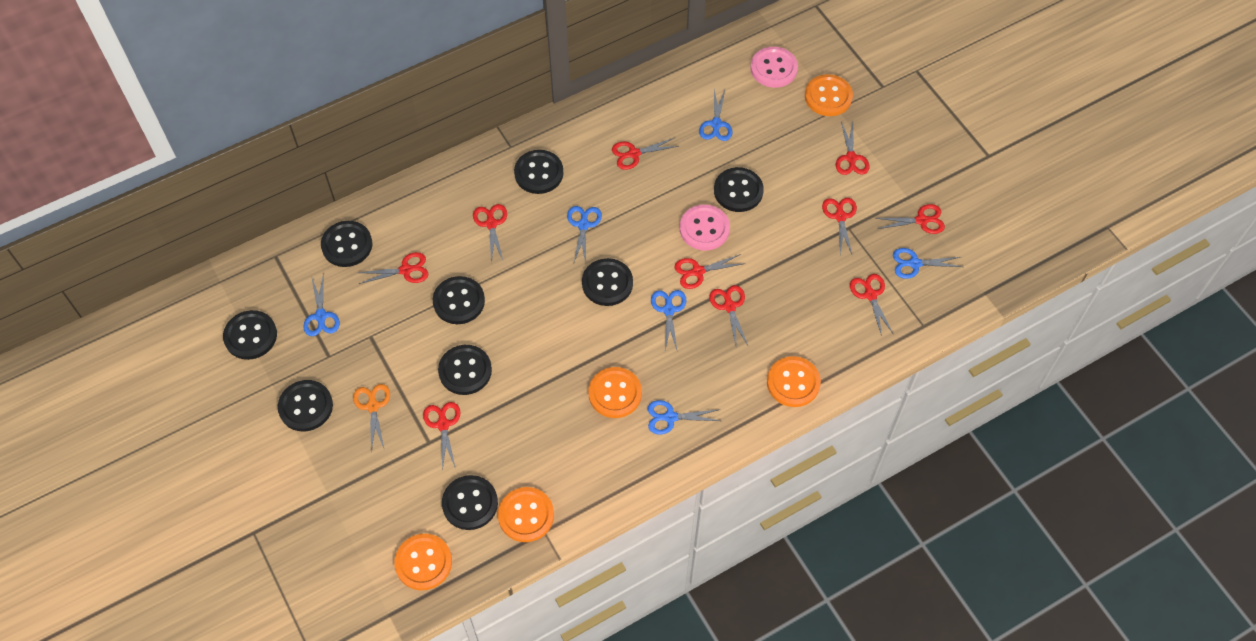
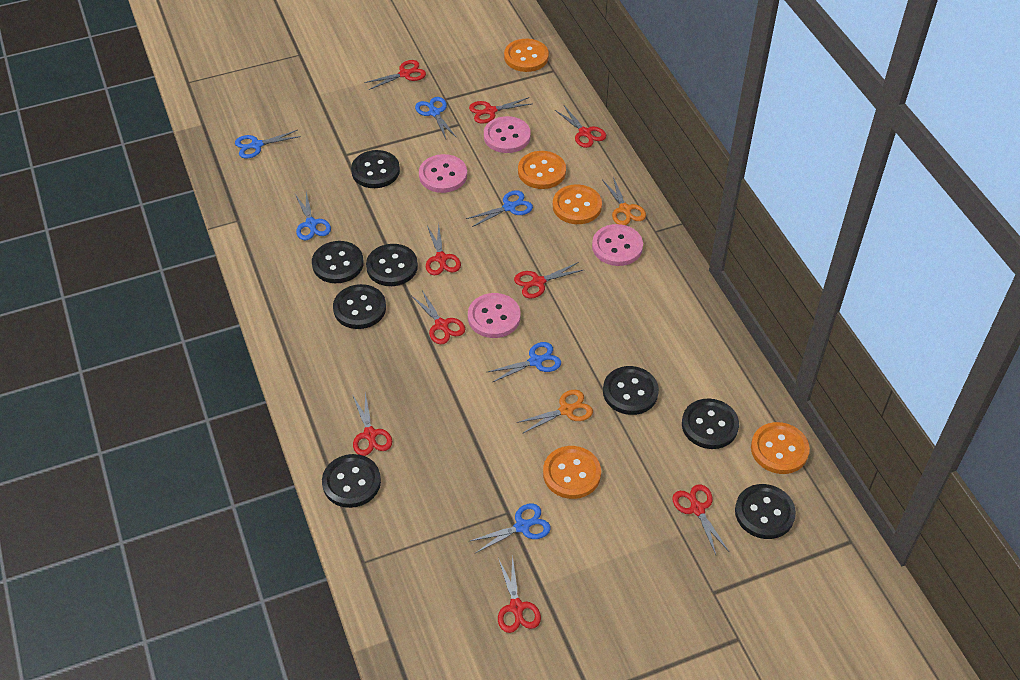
black button: 9 -> 8
orange scissors: 1 -> 2
pink button: 2 -> 4
red scissors: 10 -> 9

